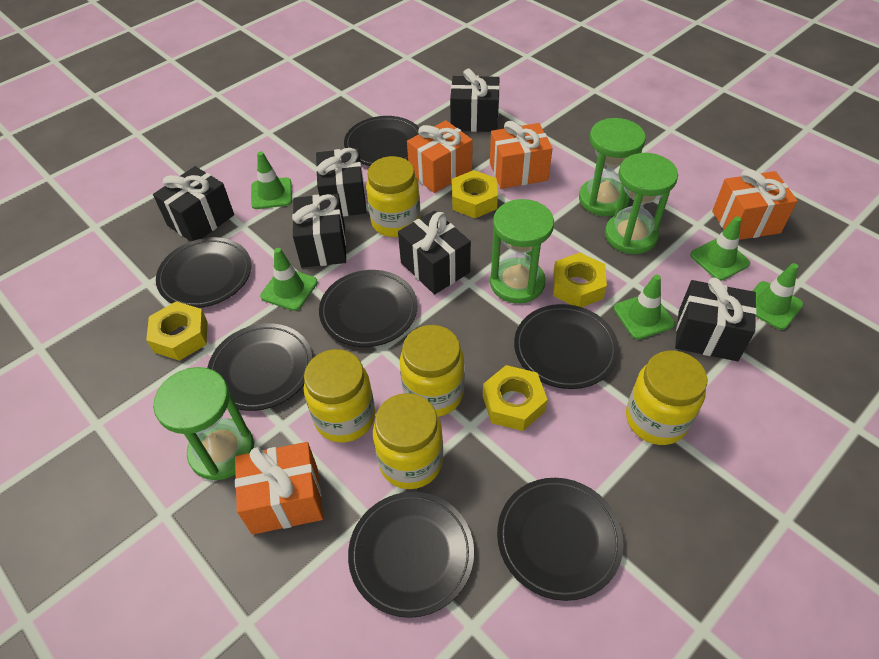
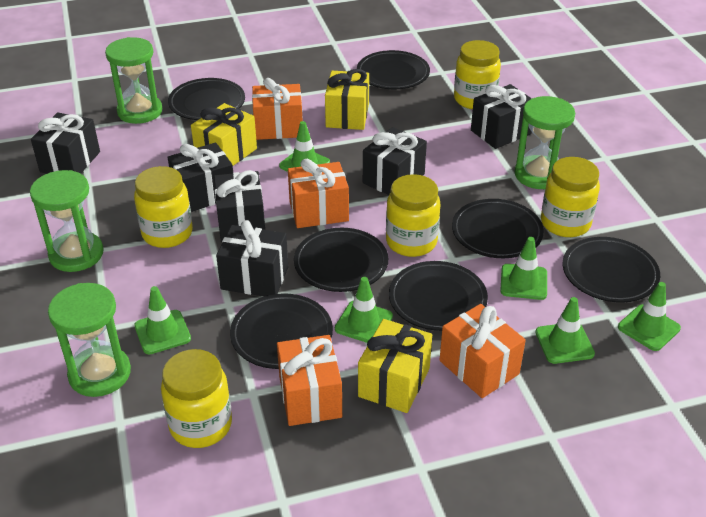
green traffic cone: 5 -> 6
yellow gift: 0 -> 3
yellow nut: 4 -> 0

